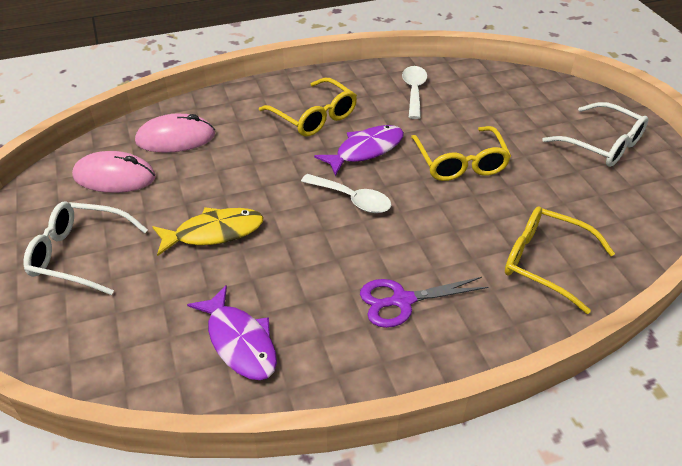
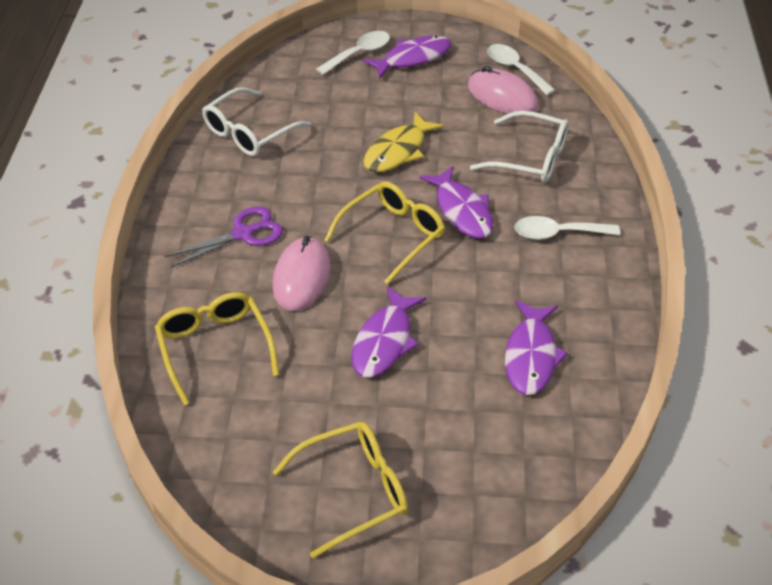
purple fish: 2 -> 4
white spoon: 2 -> 3

